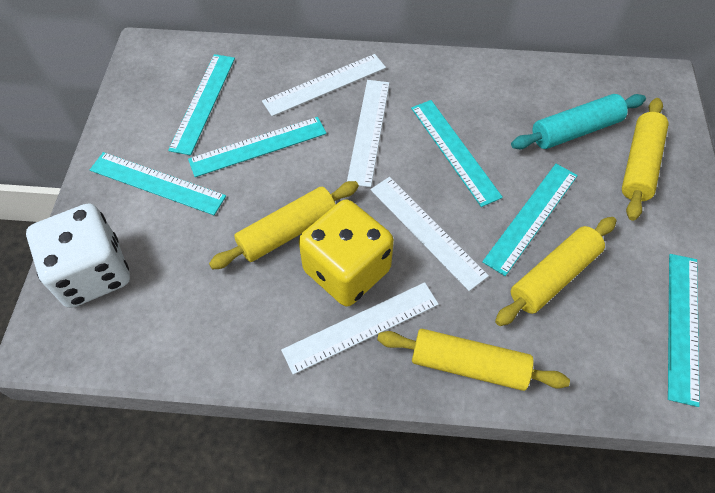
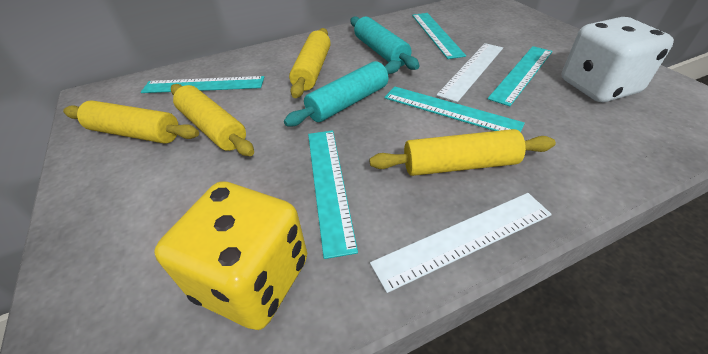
turquoise rolling pin: 1 -> 2
turquoise ruler: 6 -> 5
white ruler: 4 -> 2

